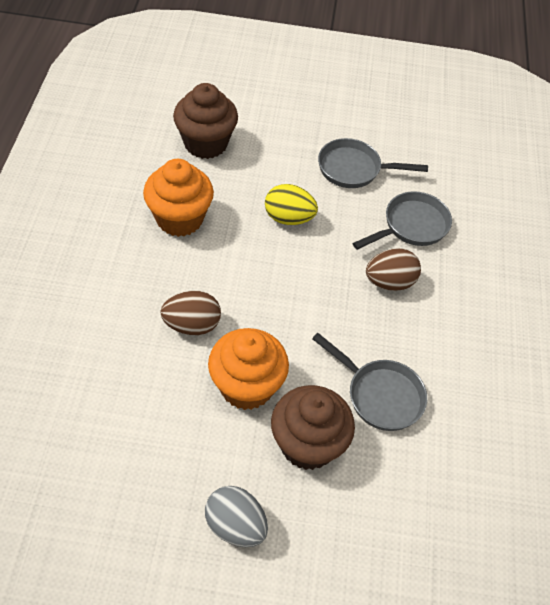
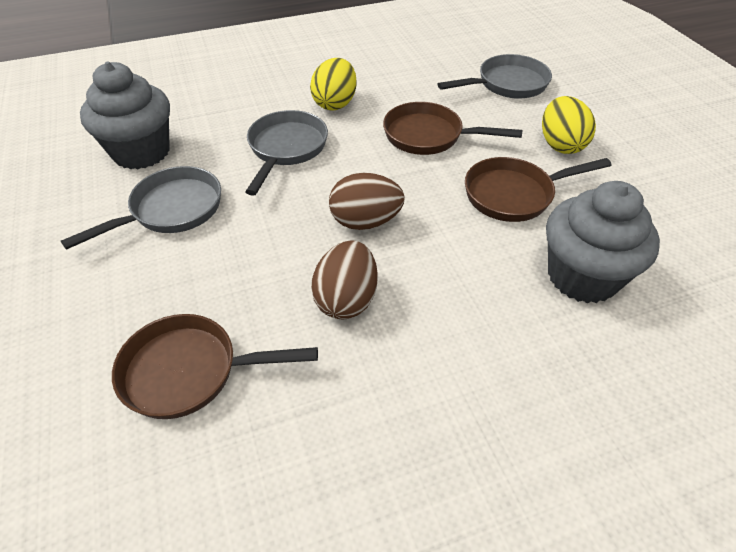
brown cupcake: 2 -> 0
brown pan: 0 -> 3
grey cupcake: 0 -> 2
grey egg: 1 -> 0
orange cupcake: 2 -> 0
yellow egg: 1 -> 2

